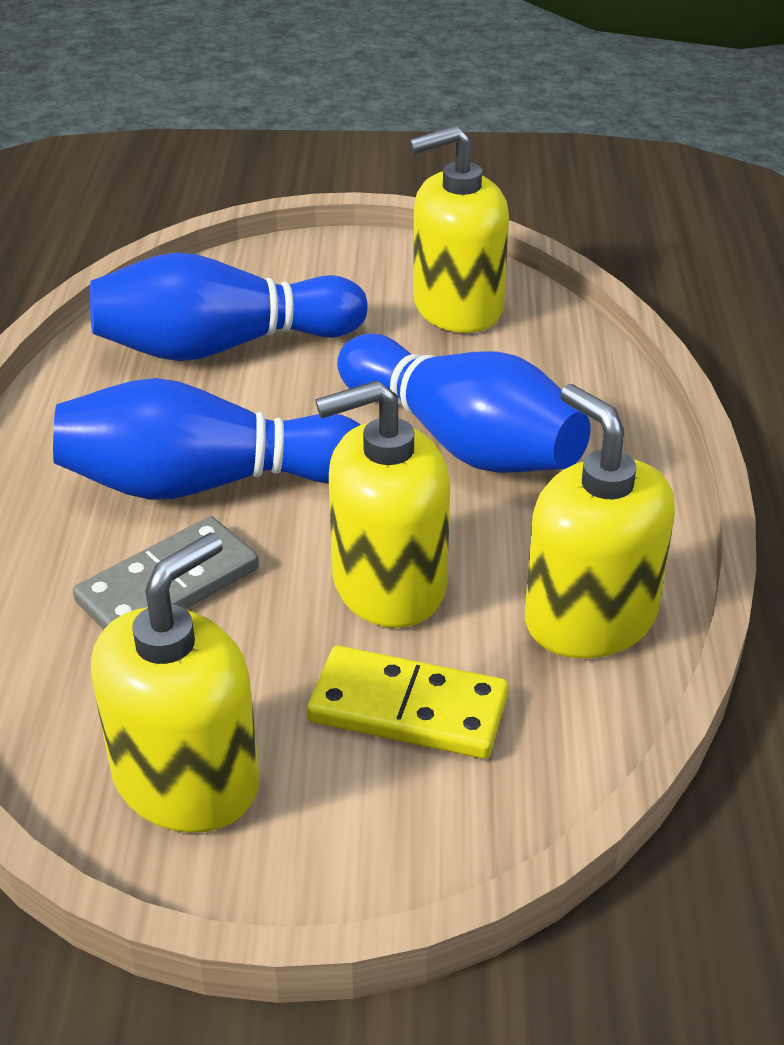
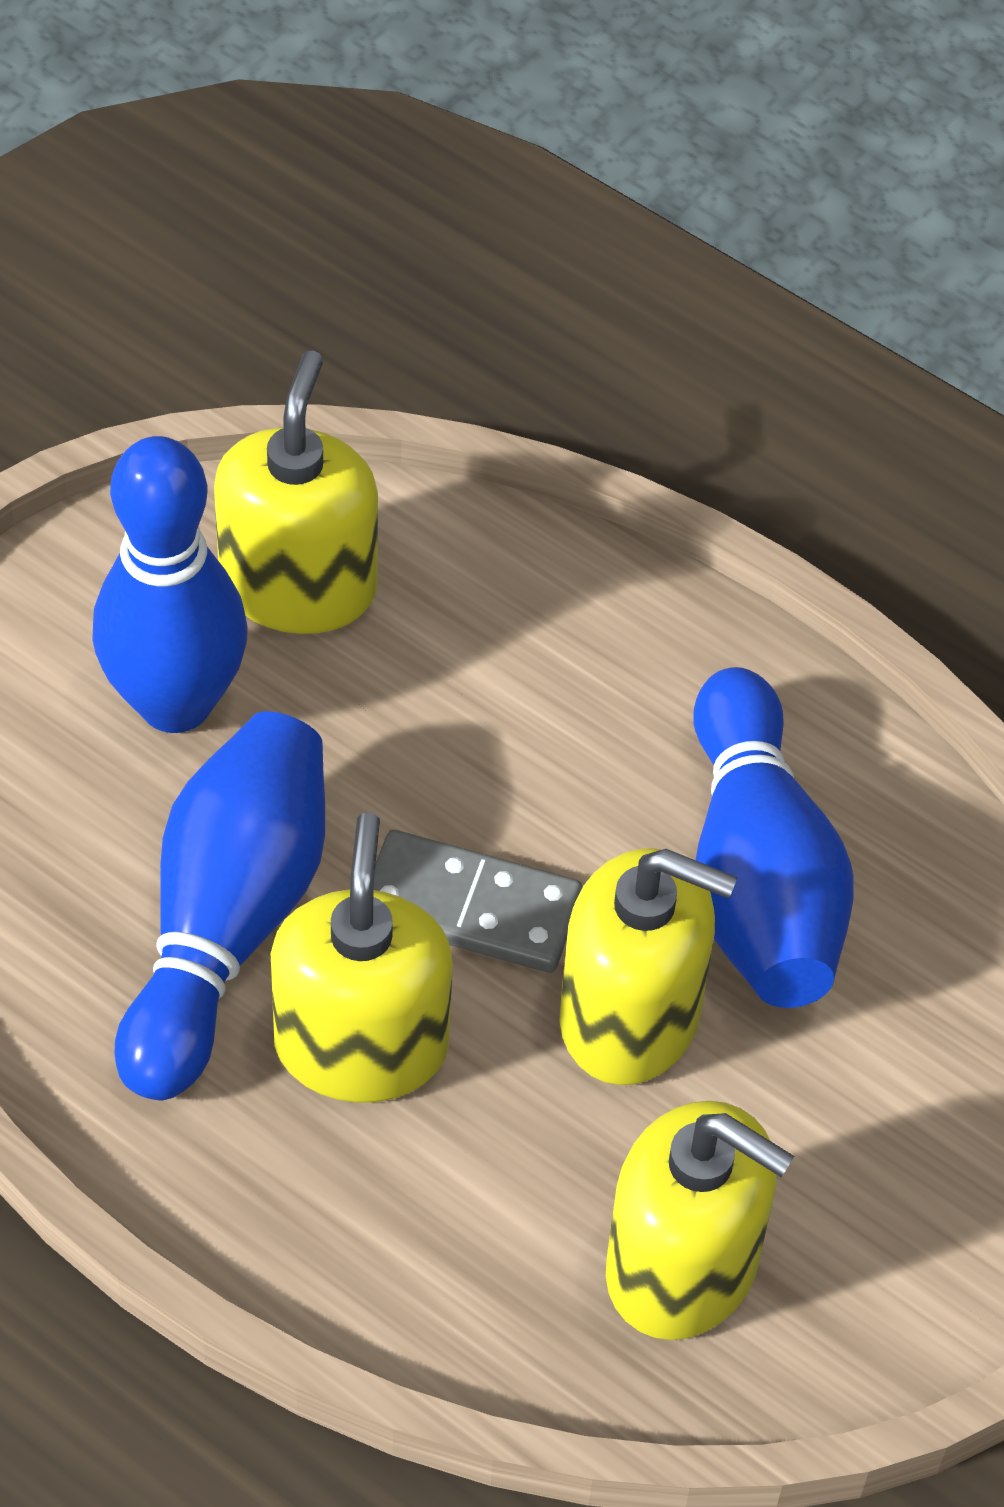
yellow domino: 1 -> 0

